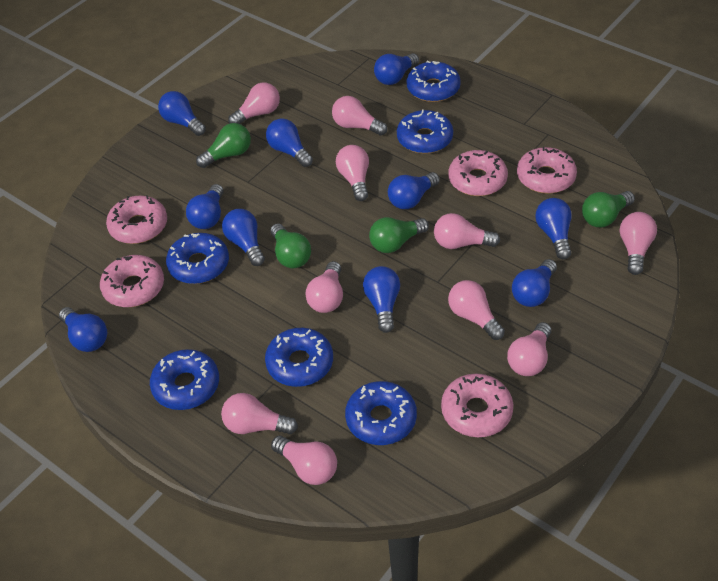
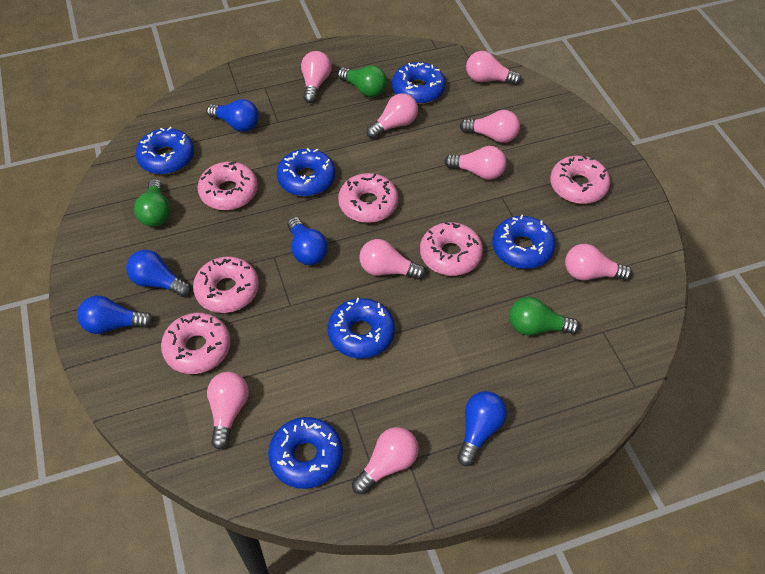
blue light bulb: 10 -> 5
green light bulb: 4 -> 3
pink donut: 5 -> 6
pink light bulb: 10 -> 9

